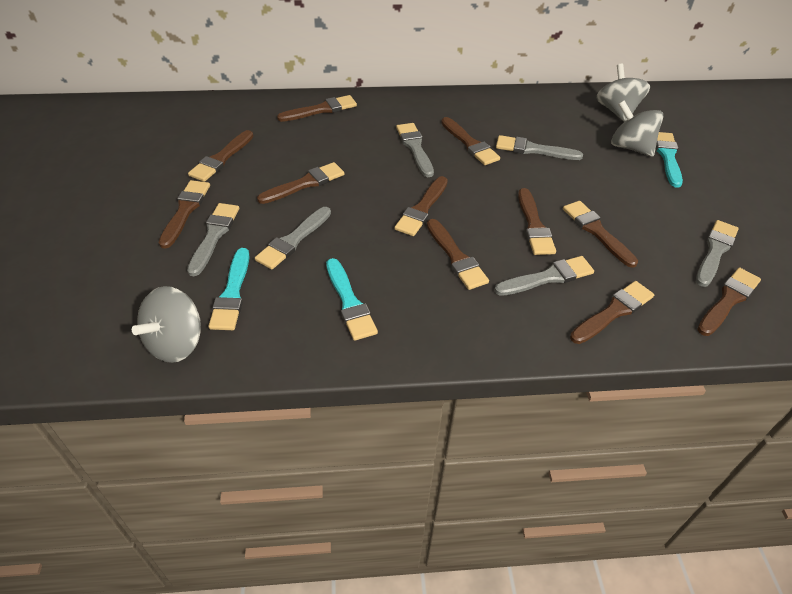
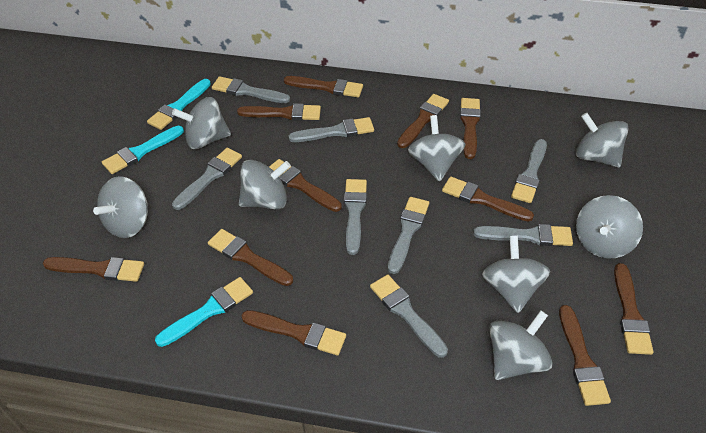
grey brush: 6 -> 8
grey spinning top: 3 -> 8

